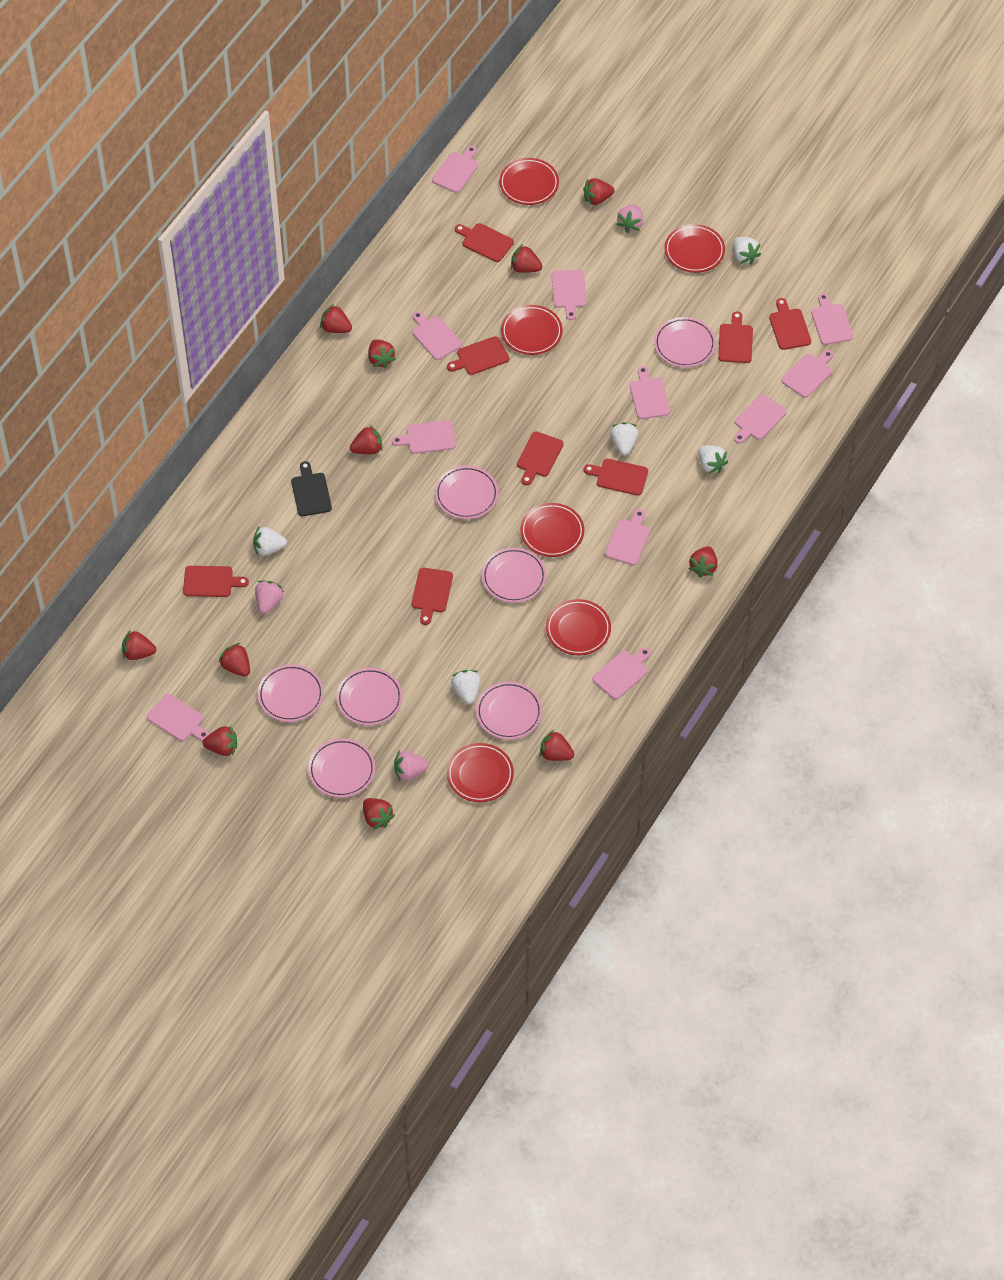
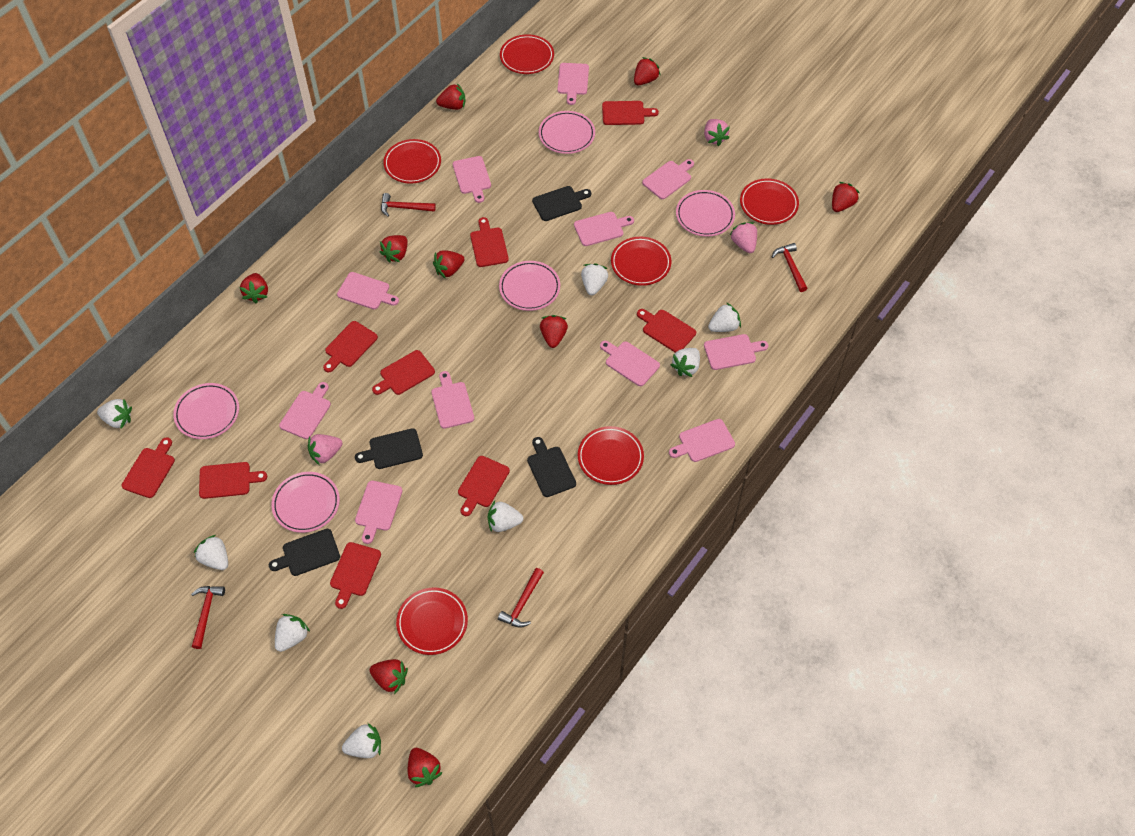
black cutting board: 1 -> 4
pink plate: 7 -> 5
red cutting board: 8 -> 9
red hammer: 0 -> 4
red strawberry: 11 -> 9
white strawberry: 5 -> 8

